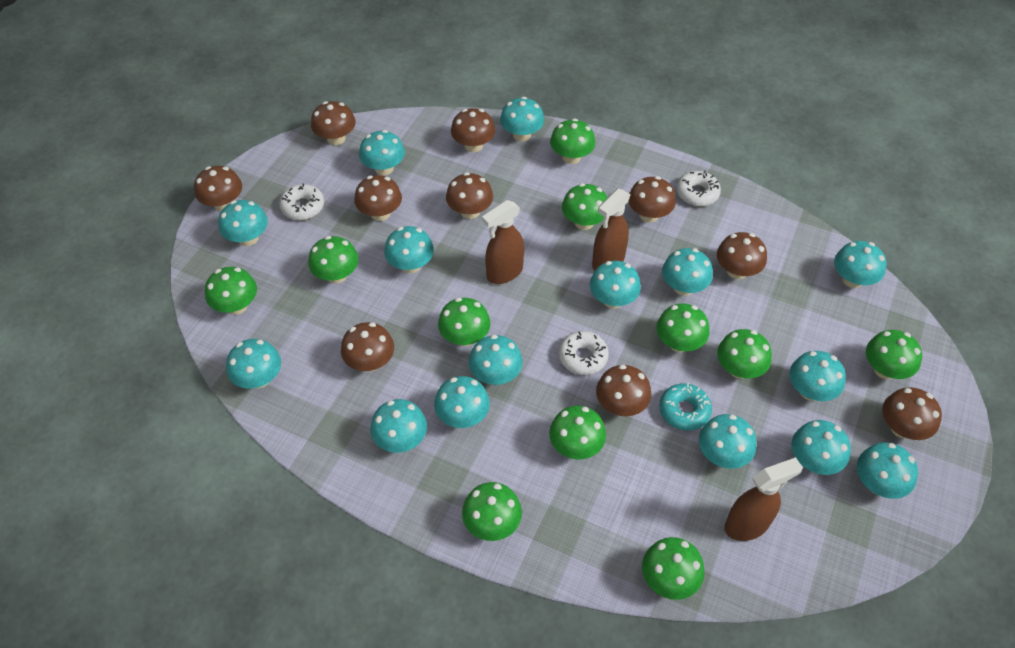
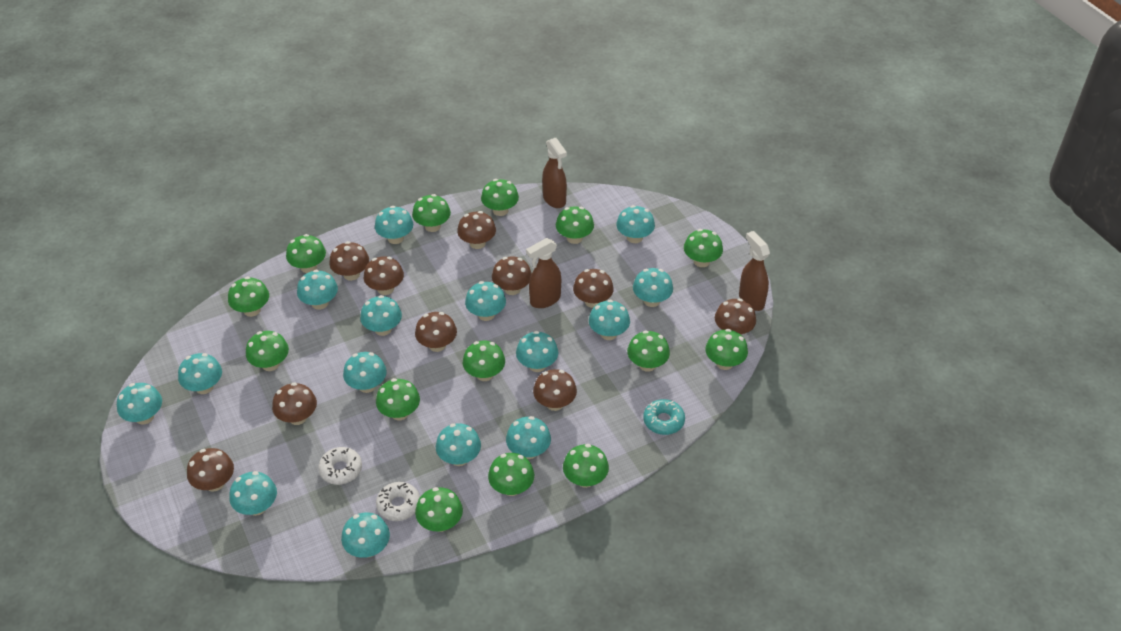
green mushroom: 11 -> 14
white donut: 3 -> 2

